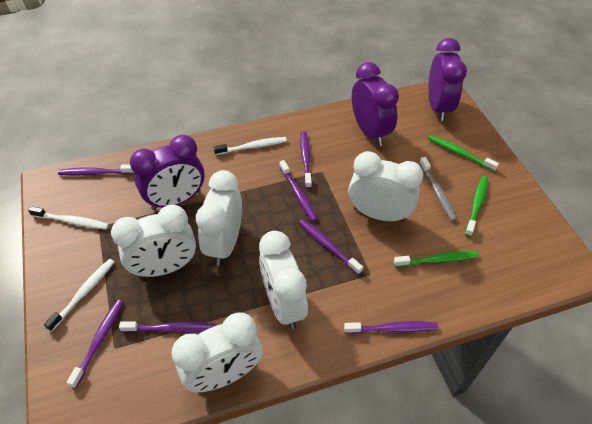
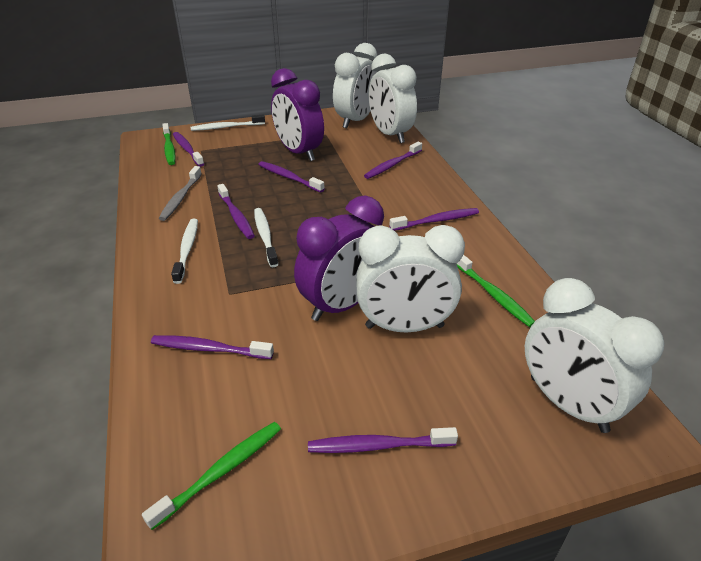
purple clock: 3 -> 2
white clock: 5 -> 4

